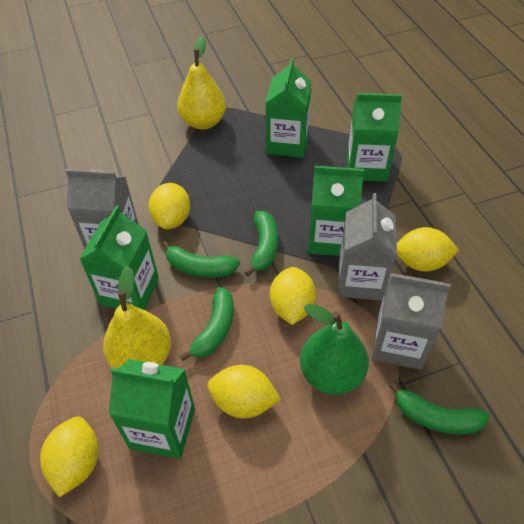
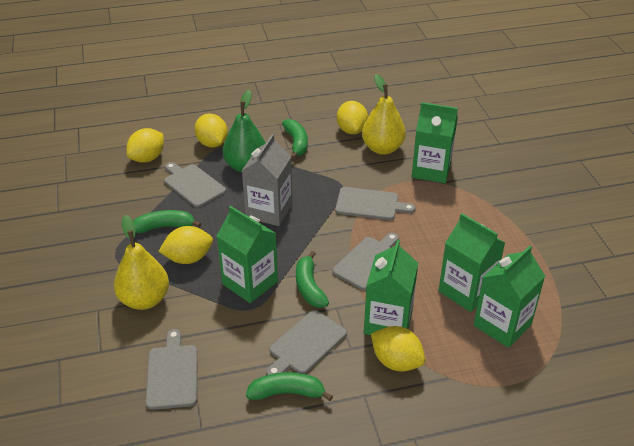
grey carton: 3 -> 1
grey cutting board: 0 -> 5

